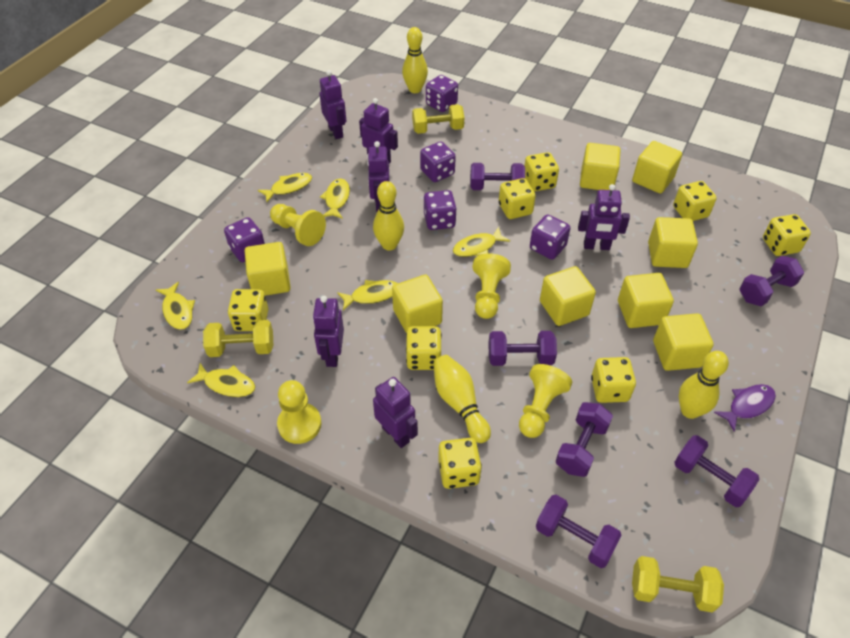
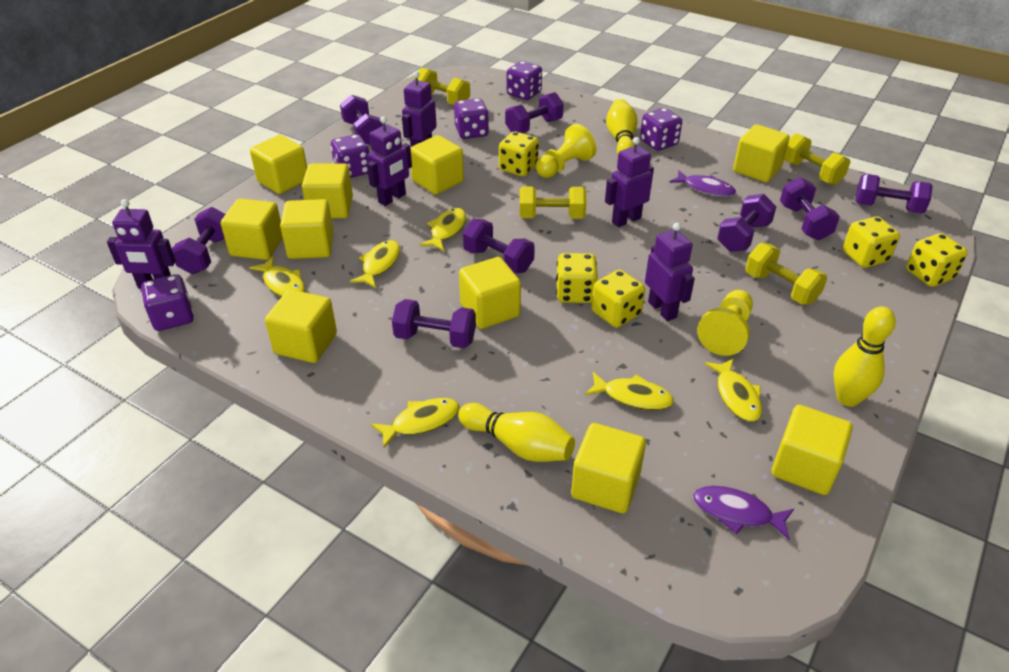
purple dumbbell: 6 -> 8
purple fish: 1 -> 2
purple robot: 6 -> 5
yellow bowling pin: 4 -> 3
yellow cube: 8 -> 10
yellow dice: 8 -> 5
yellow dumbbell: 3 -> 4
yellow pawn: 4 -> 2

